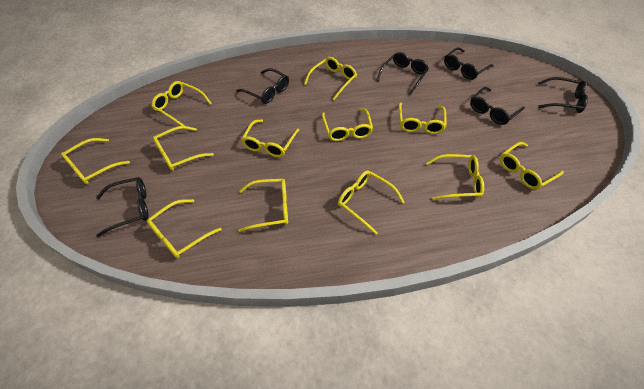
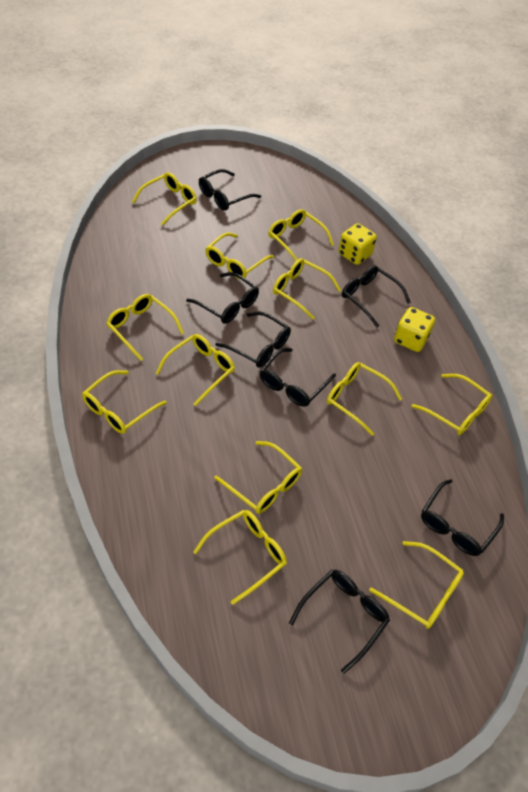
black glasses: 6 -> 7
yellow dice: 0 -> 2

